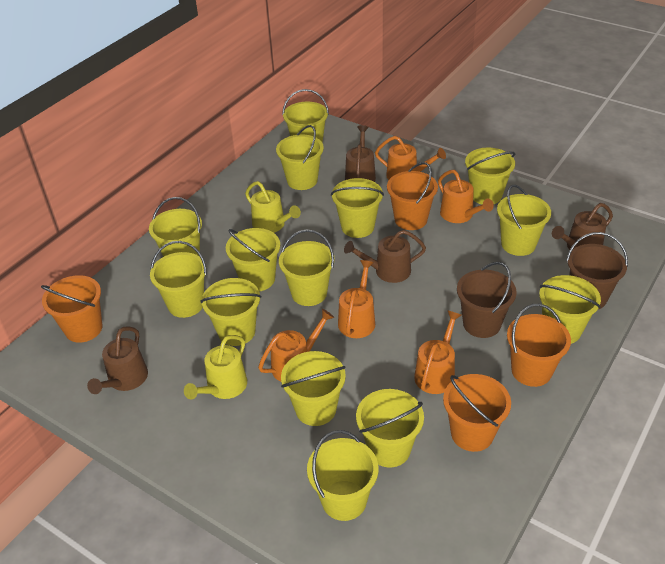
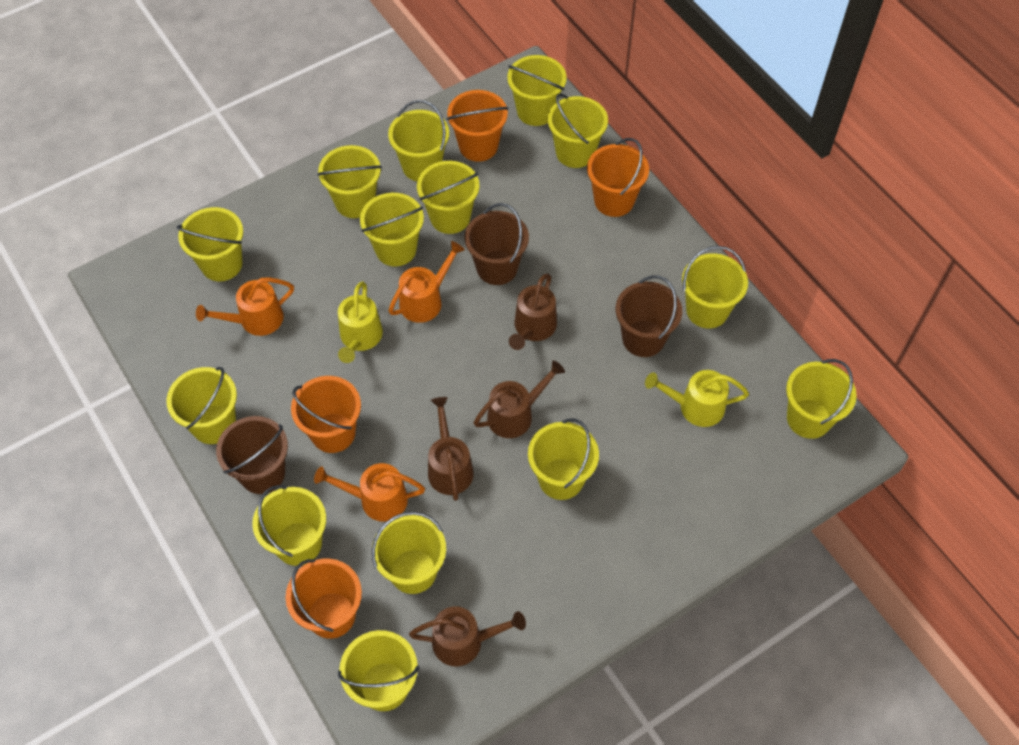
brown bucket: 2 -> 3
orange watering can: 5 -> 3

